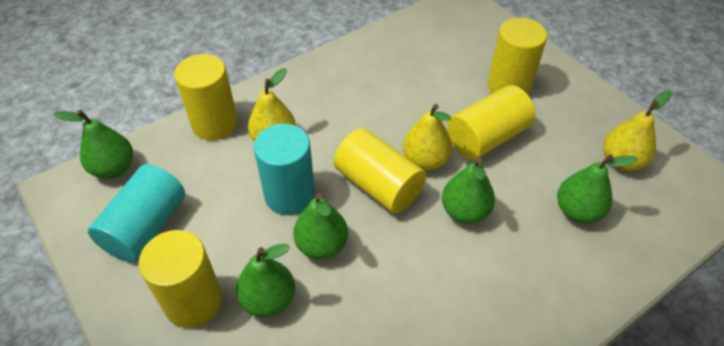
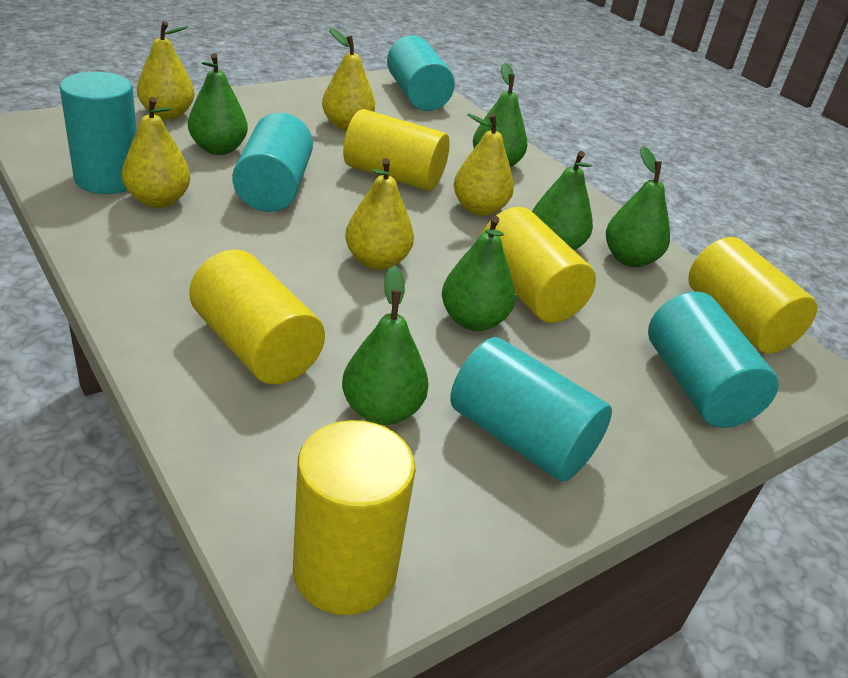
green pear: 5 -> 6
turquoise cylinder: 2 -> 5
yellow pear: 3 -> 5

